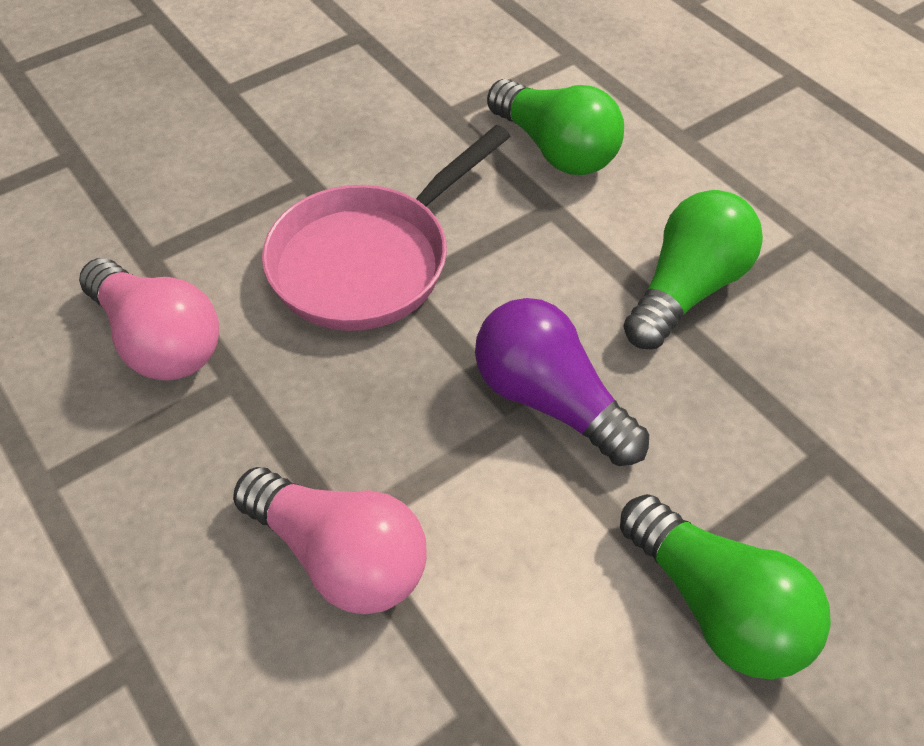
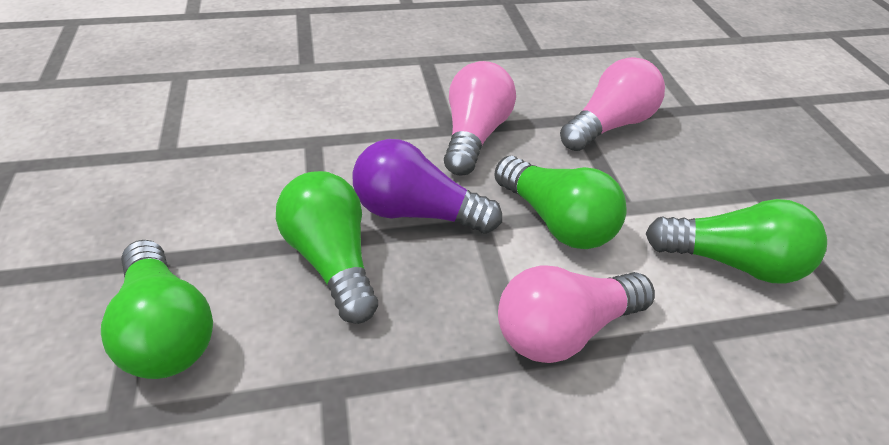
green light bulb: 3 -> 4
pink light bulb: 2 -> 3
pink pan: 1 -> 0

